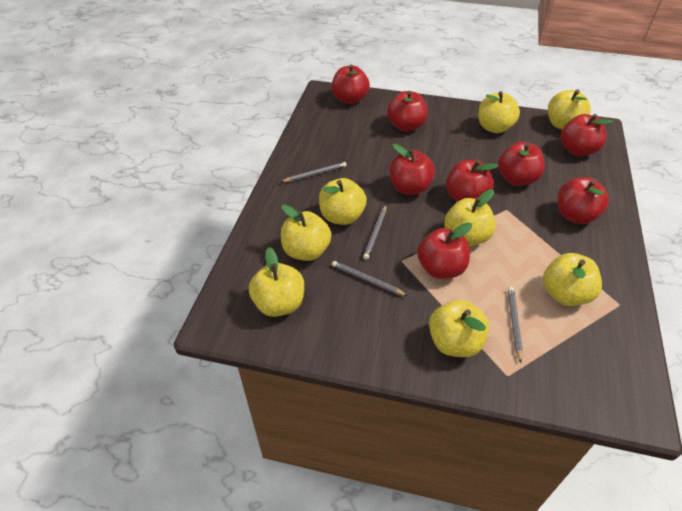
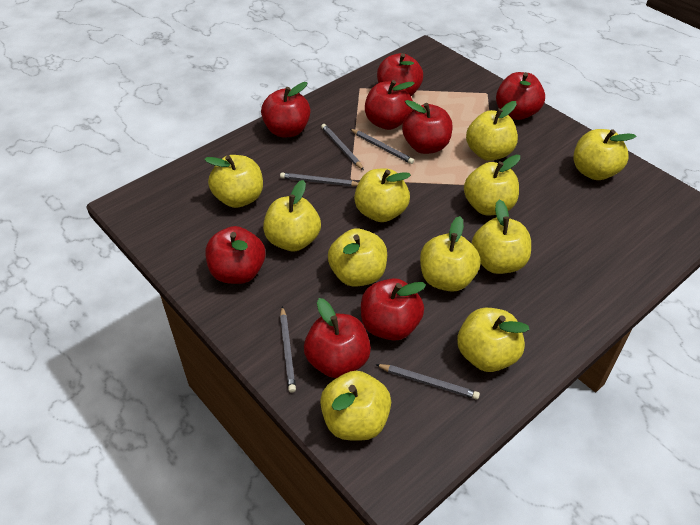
grey pencil: 4 -> 5
yellow apple: 8 -> 11

